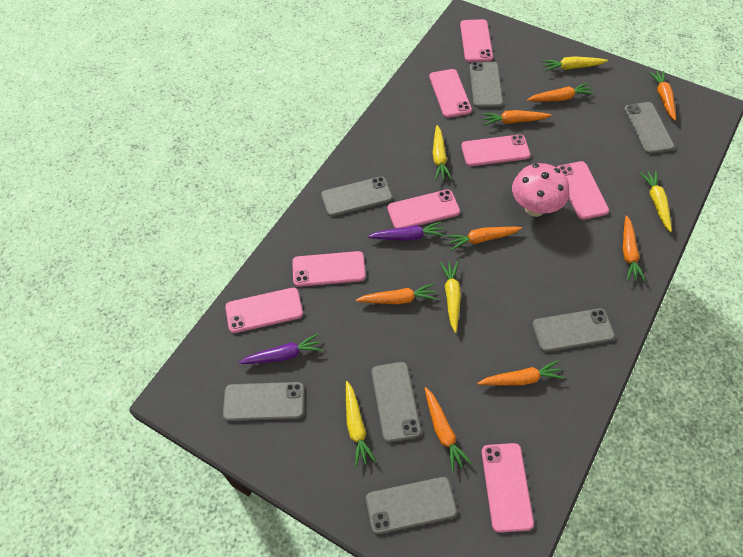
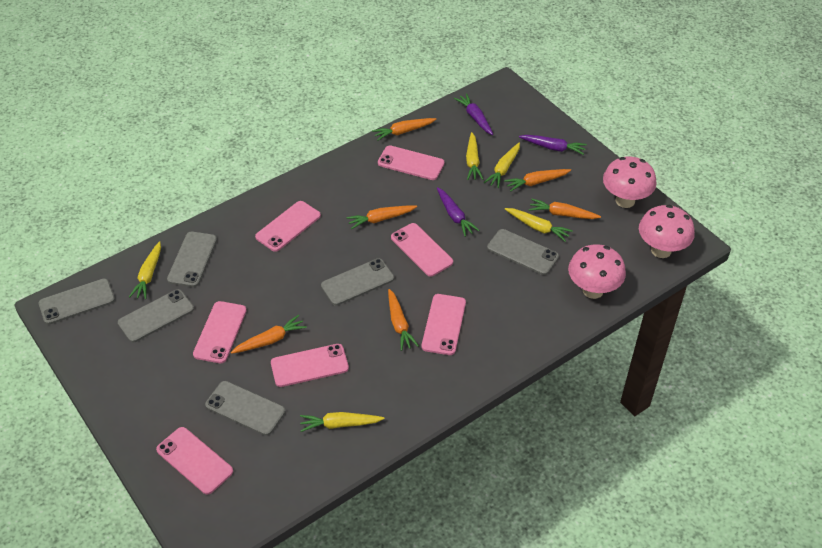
grey phone: 7 -> 6
orange carrot: 8 -> 6
pink mushroom: 1 -> 3
pink phone: 8 -> 7
purple carrot: 2 -> 3

